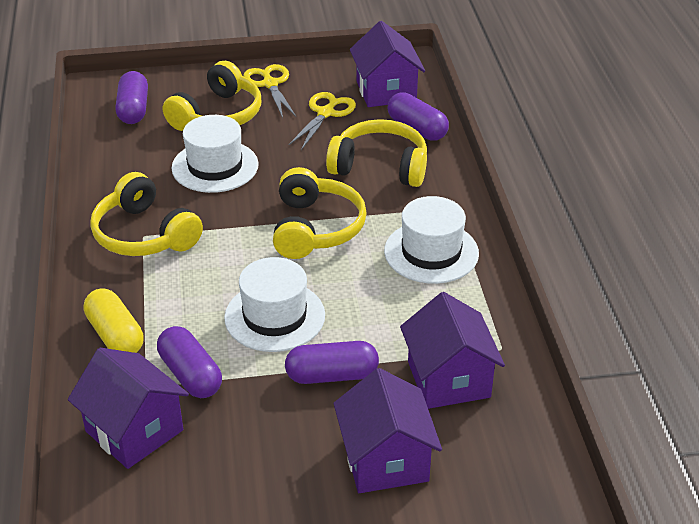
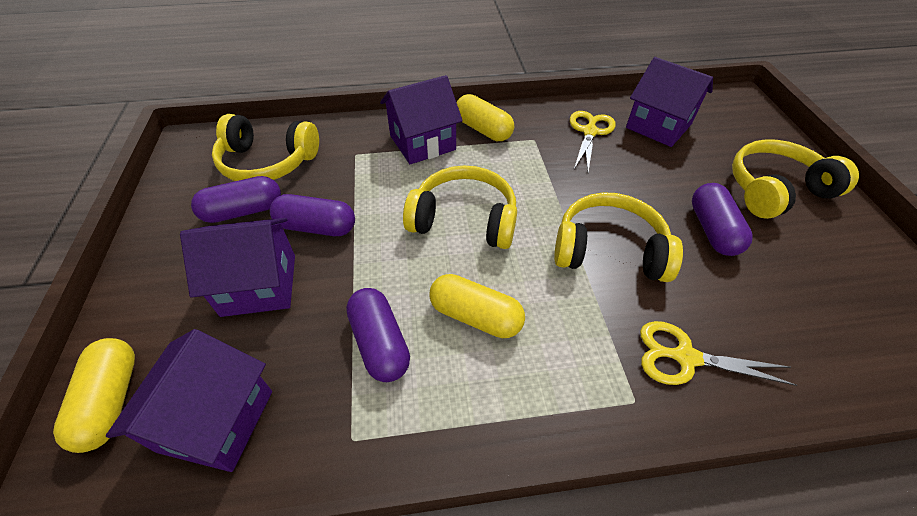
white hat: 3 -> 0
yellow capsule: 1 -> 3

